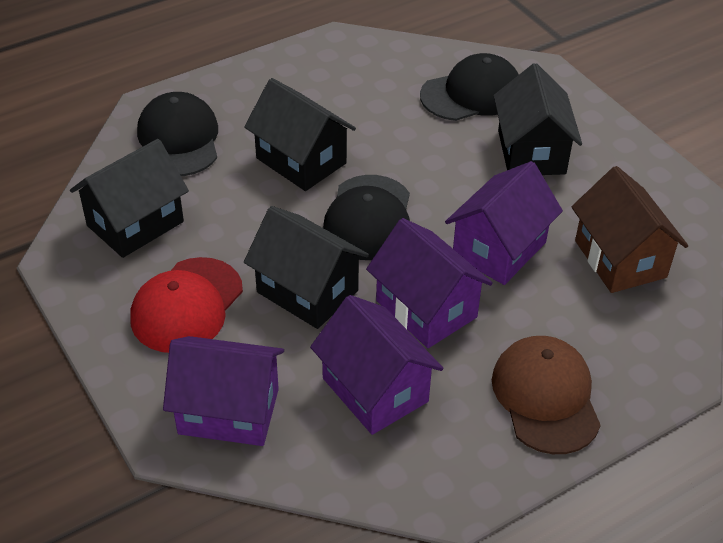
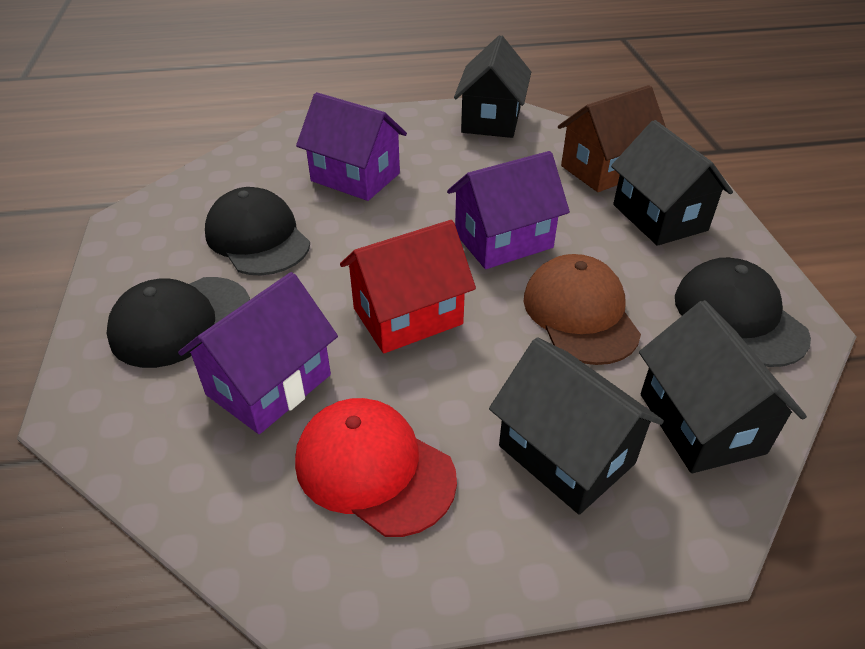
purple house: 4 -> 3
red house: 0 -> 1

